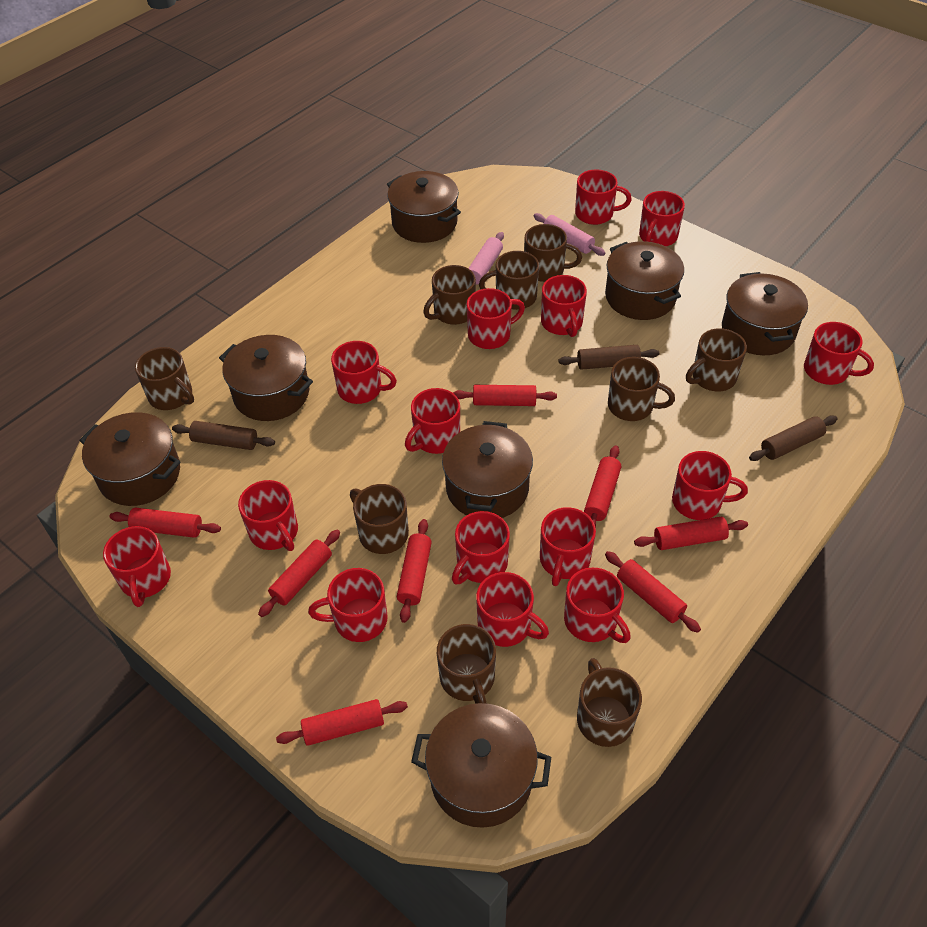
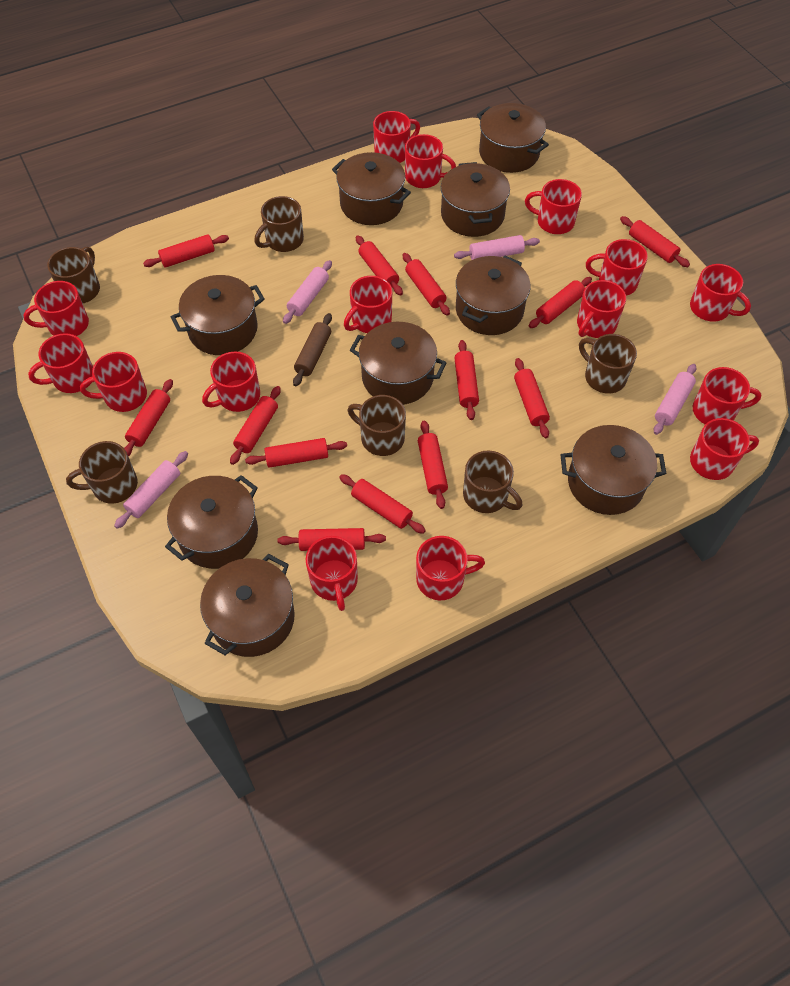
brown mug: 9 -> 6
brown pot: 7 -> 9
brown rolling pin: 3 -> 1
pink rolling pin: 2 -> 4
red rolling pin: 8 -> 13

